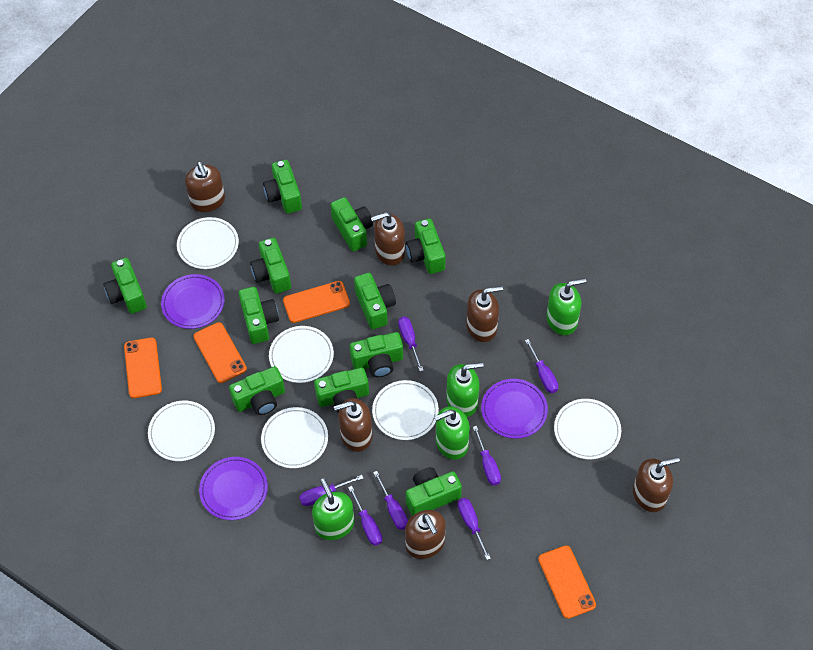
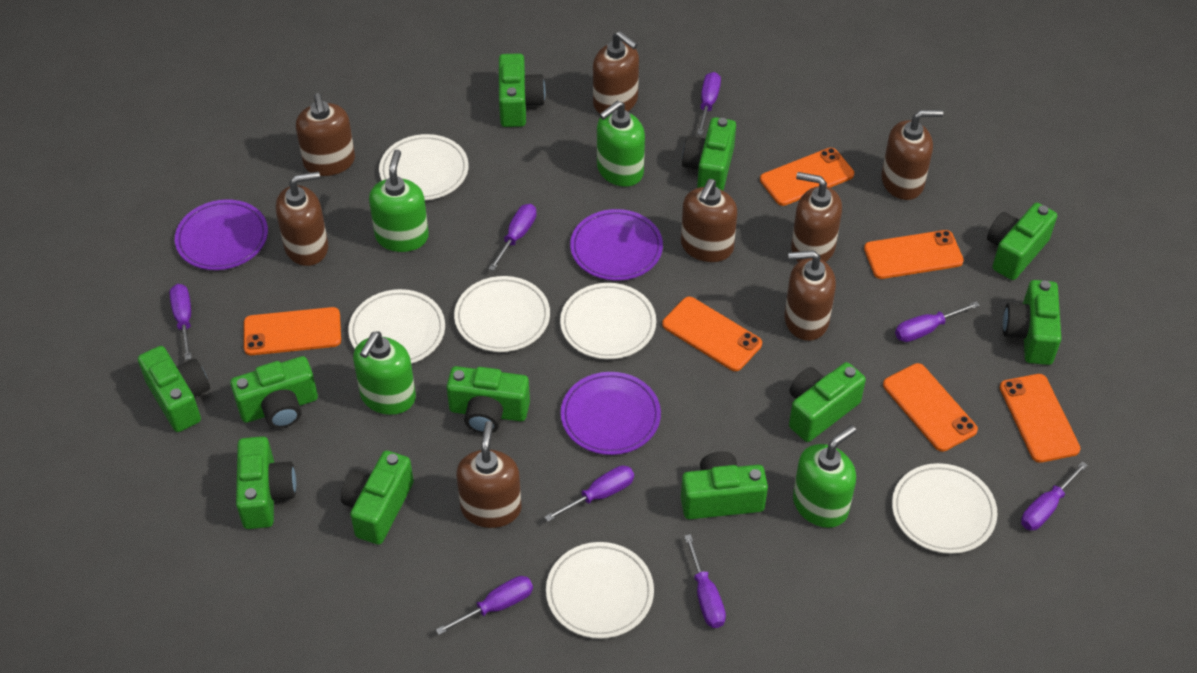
brown soap dispenser: 6 -> 8
orange phone: 4 -> 6
purple screwdriver: 7 -> 8

